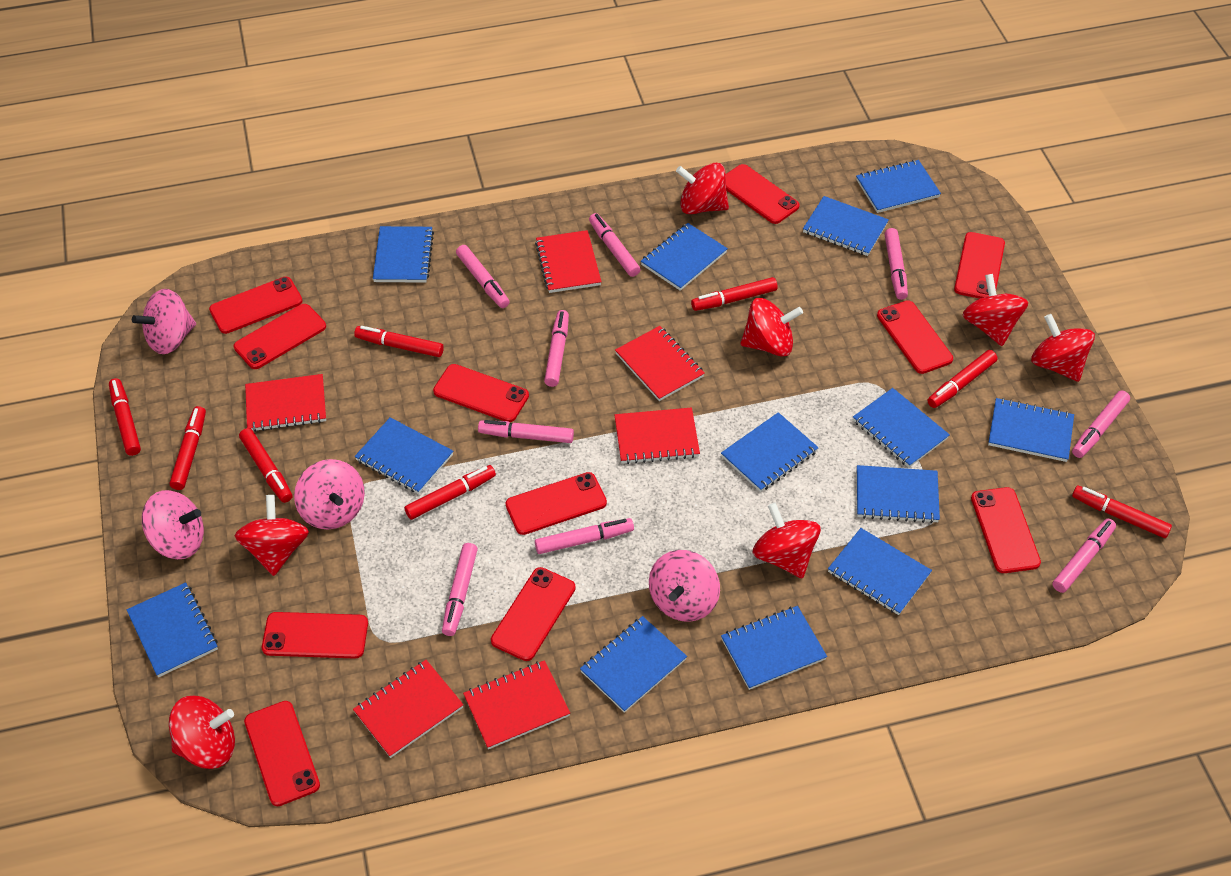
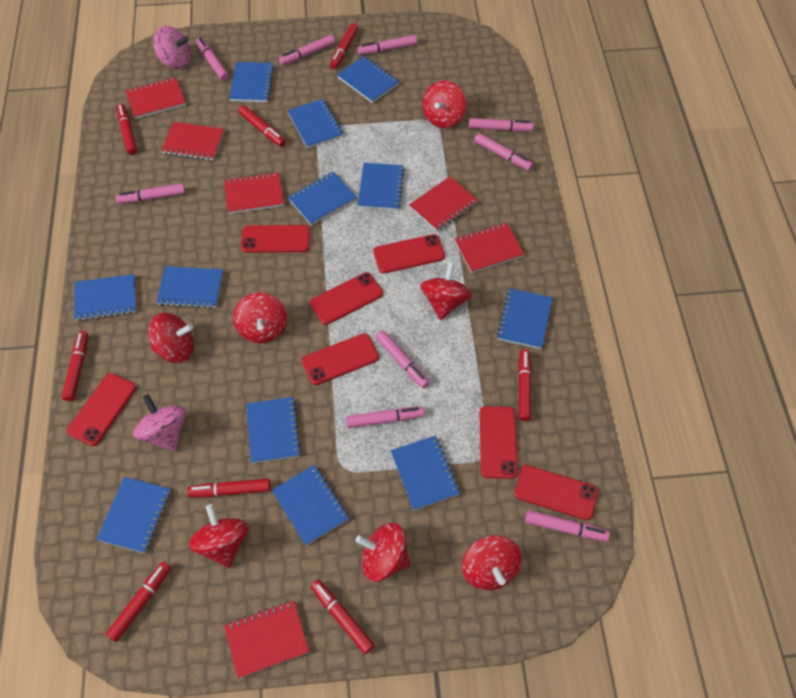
blue notebook: 13 -> 12
pink spinning top: 4 -> 2
red phone: 11 -> 7

